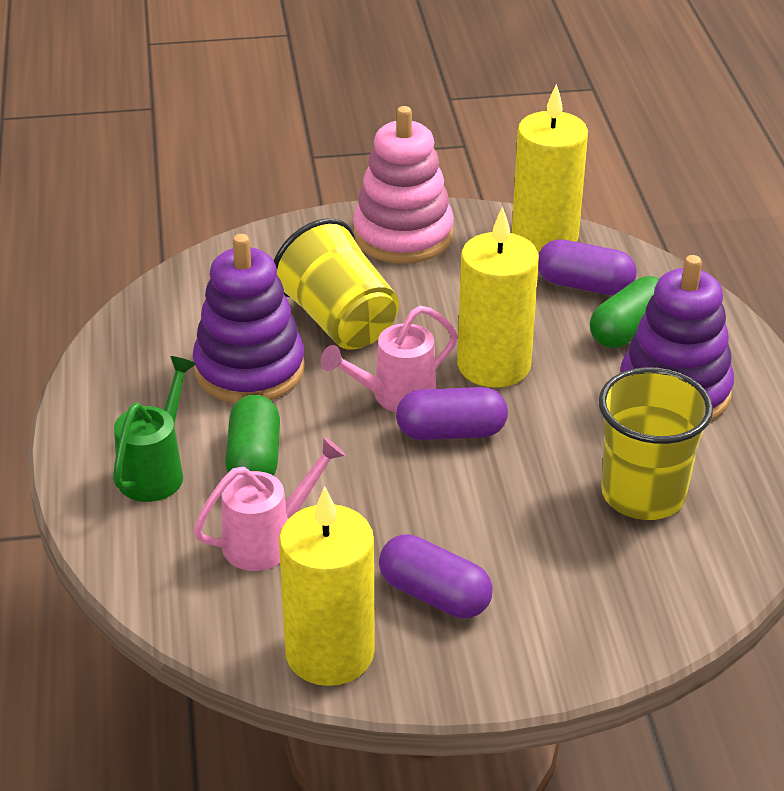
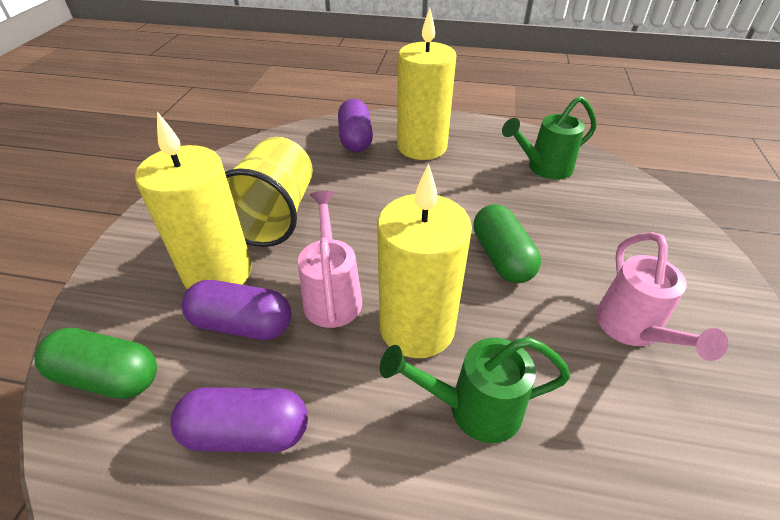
green watering can: 1 -> 2
pink stacking toy: 1 -> 0
purple stacking toy: 2 -> 0
yellow cup: 2 -> 1

